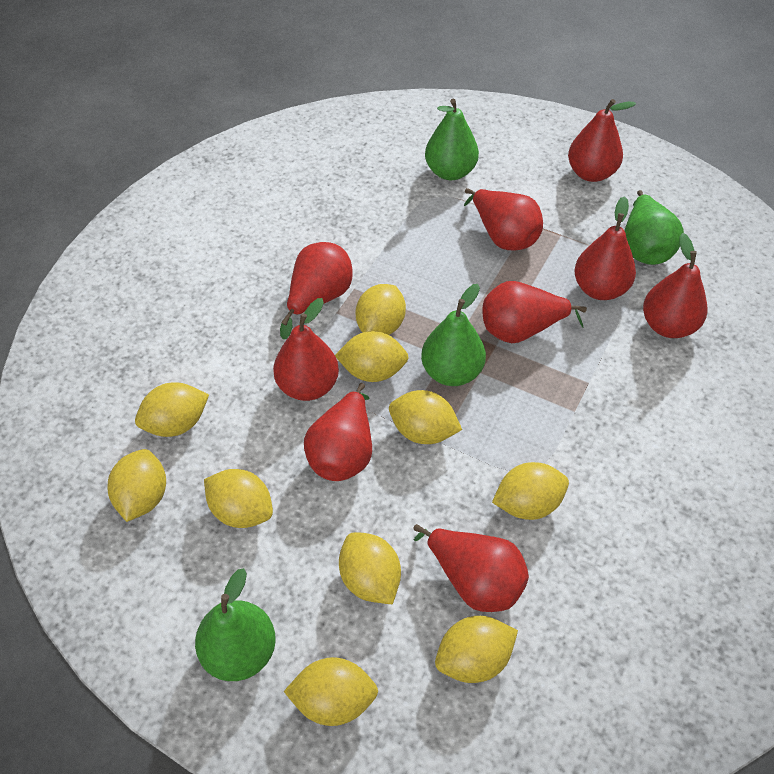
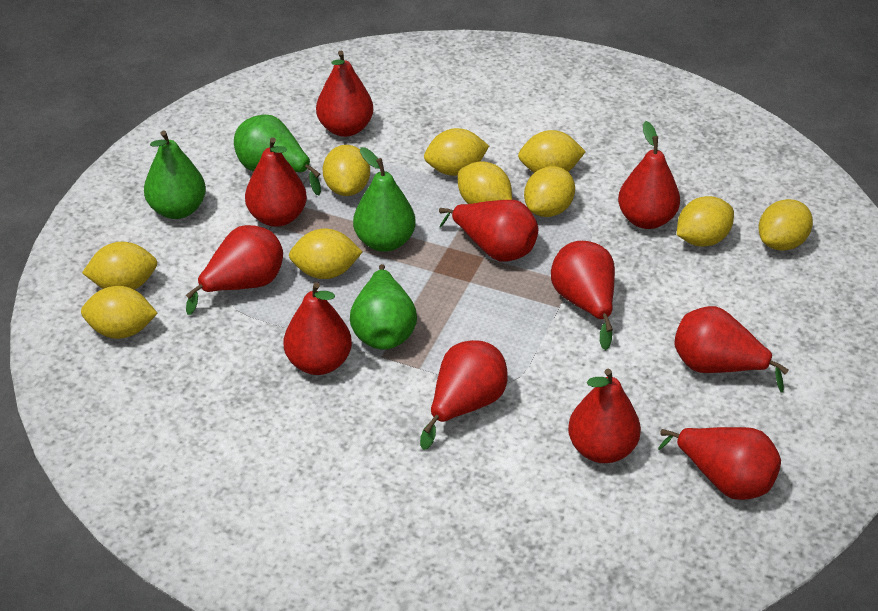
red pear: 9 -> 11

